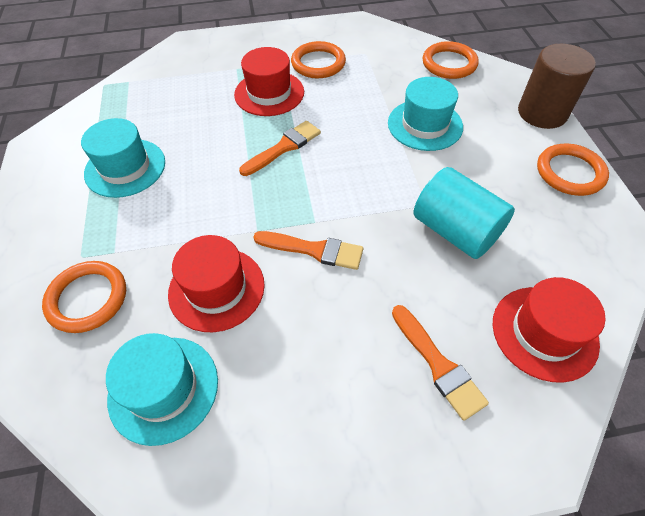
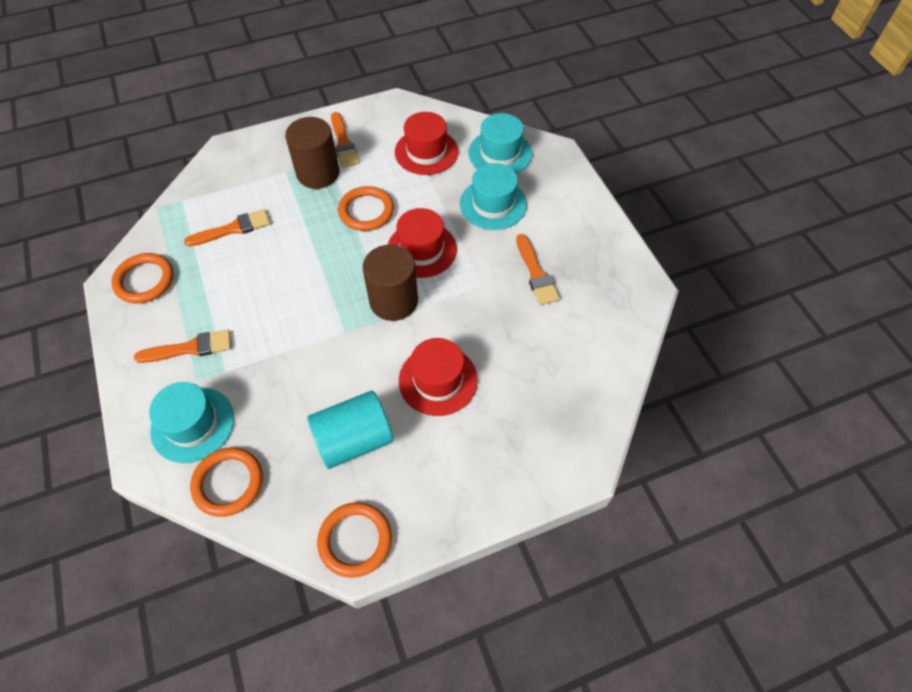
brown cylinder: 1 -> 2
orange brush: 3 -> 4

